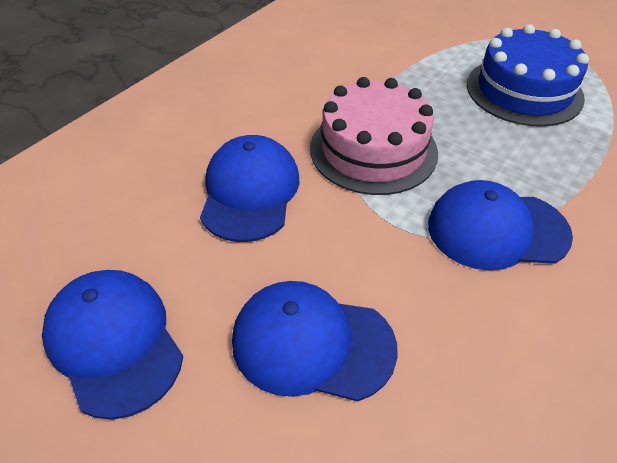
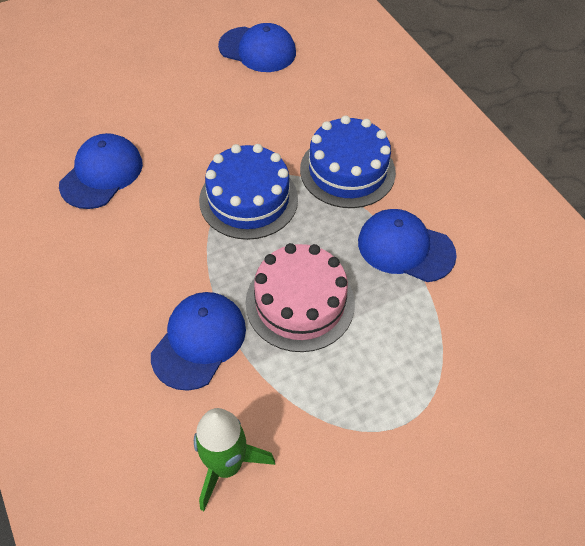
blue cake: 1 -> 2
green rocket: 0 -> 1

